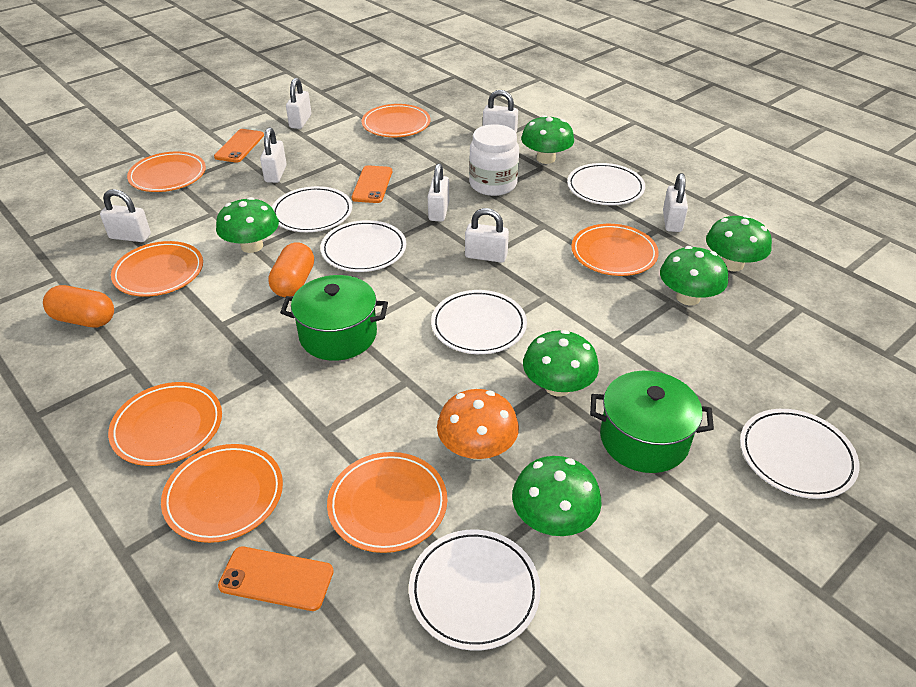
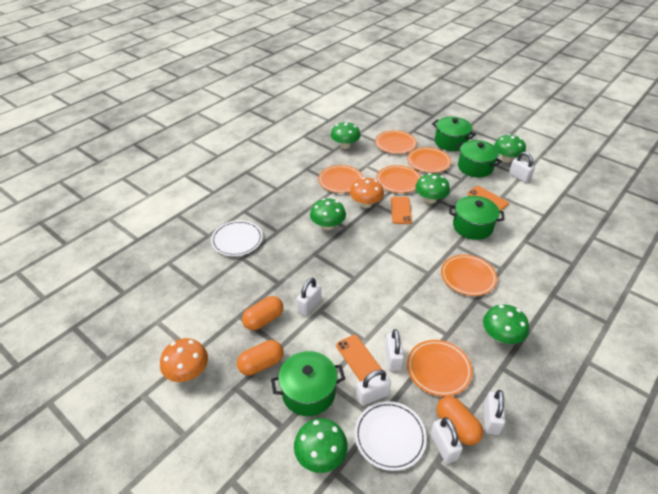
green pot: 2 -> 4
orange capsule: 2 -> 3
orange mushroom: 1 -> 2
orange plate: 7 -> 6
white jar: 1 -> 0
white padlock: 7 -> 6
white plate: 6 -> 2

